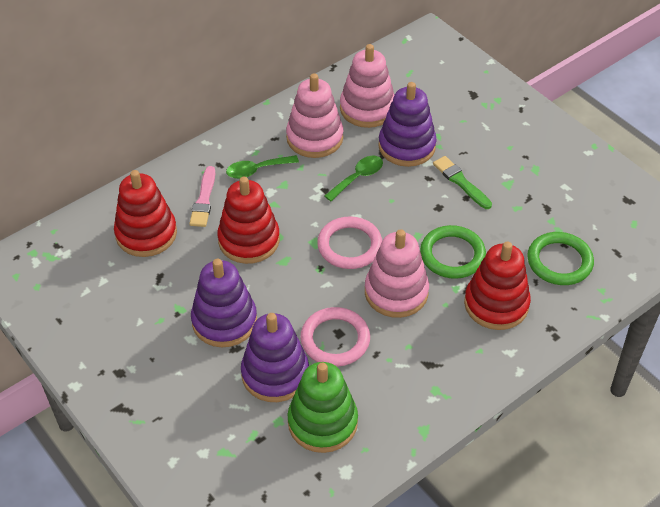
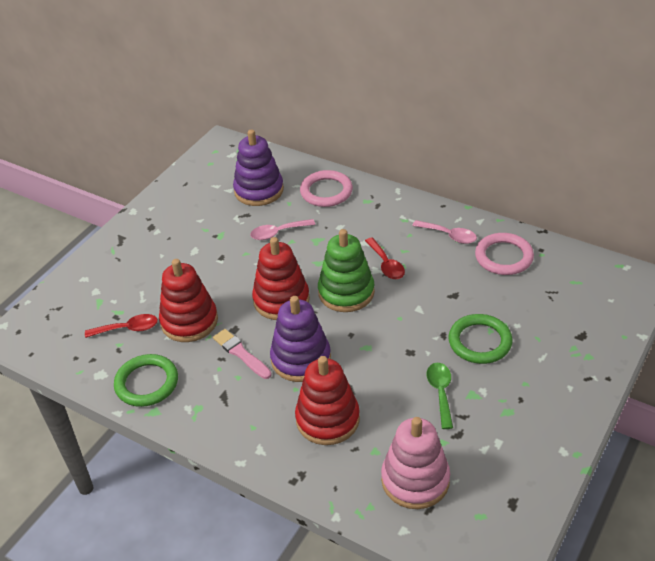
green brush: 1 -> 0
green spoon: 2 -> 1
pink spoon: 0 -> 2
pink stacking toy: 3 -> 1
purple stacking toy: 3 -> 2
red spoon: 0 -> 2

